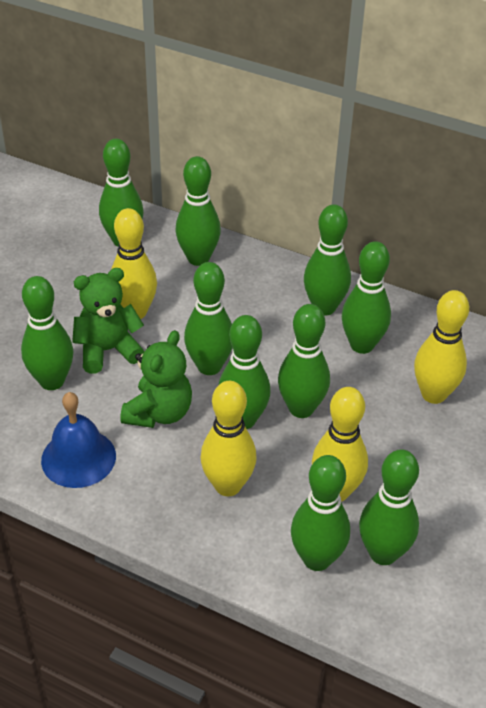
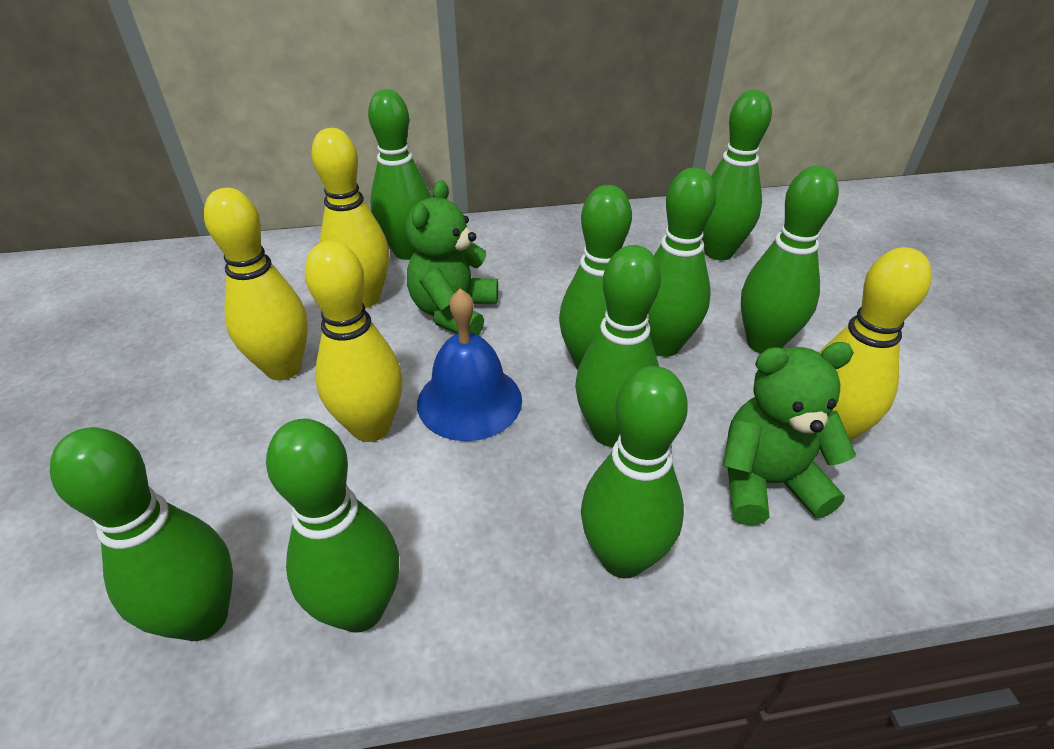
green bowling pin: 10 -> 9

